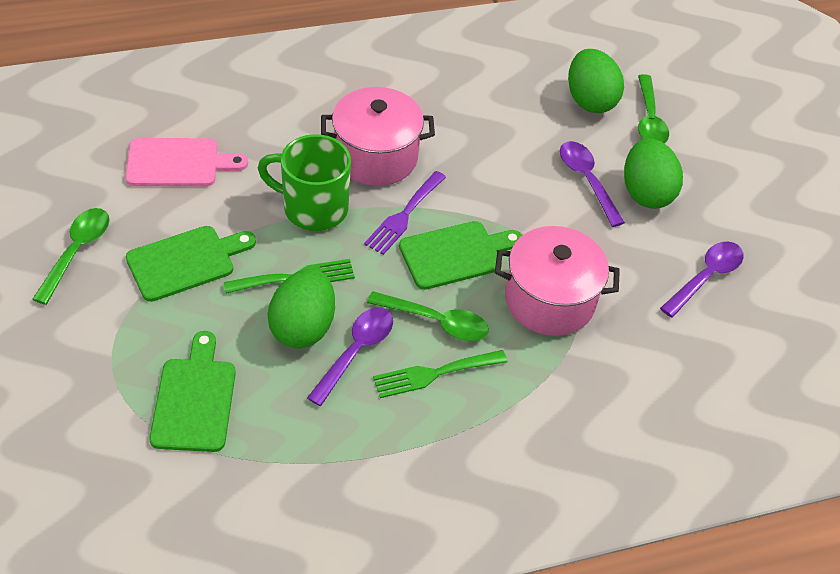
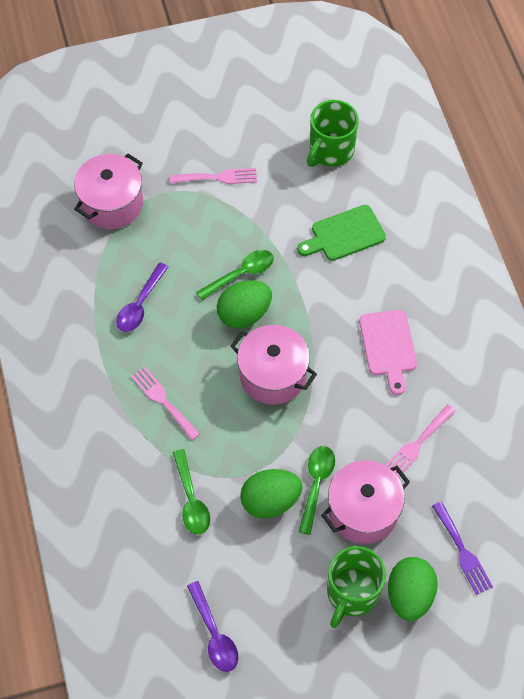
green cutting board: 3 -> 1
green fork: 2 -> 0
green mug: 1 -> 2
pink fork: 0 -> 3
pink pot: 2 -> 3
purple spoon: 3 -> 2

